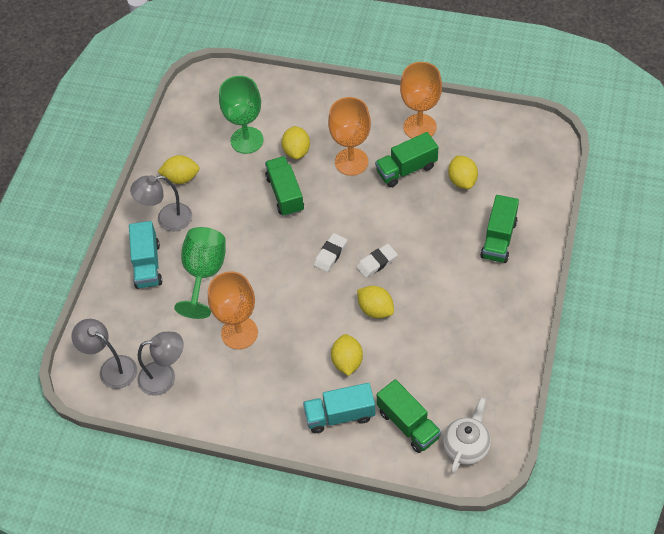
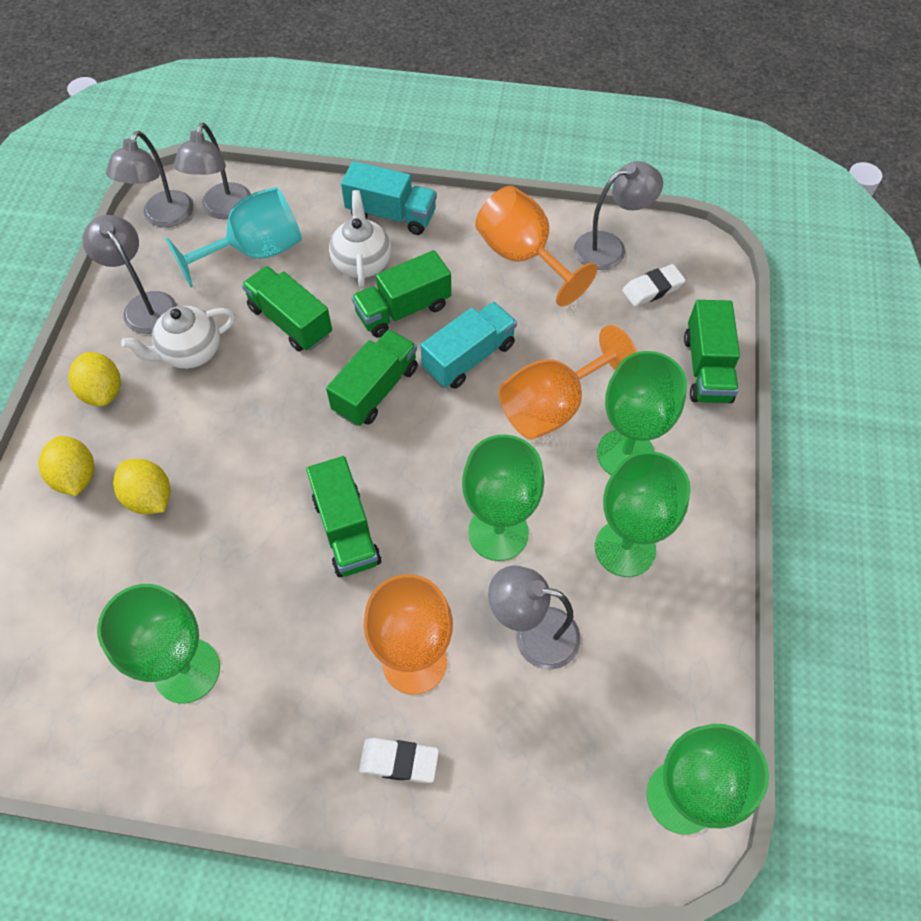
green goblet: 2 -> 5
green truck: 4 -> 5
grey lamp: 3 -> 5
turquoise goblet: 0 -> 1
white teapot: 1 -> 2
yellow lemon: 5 -> 3

